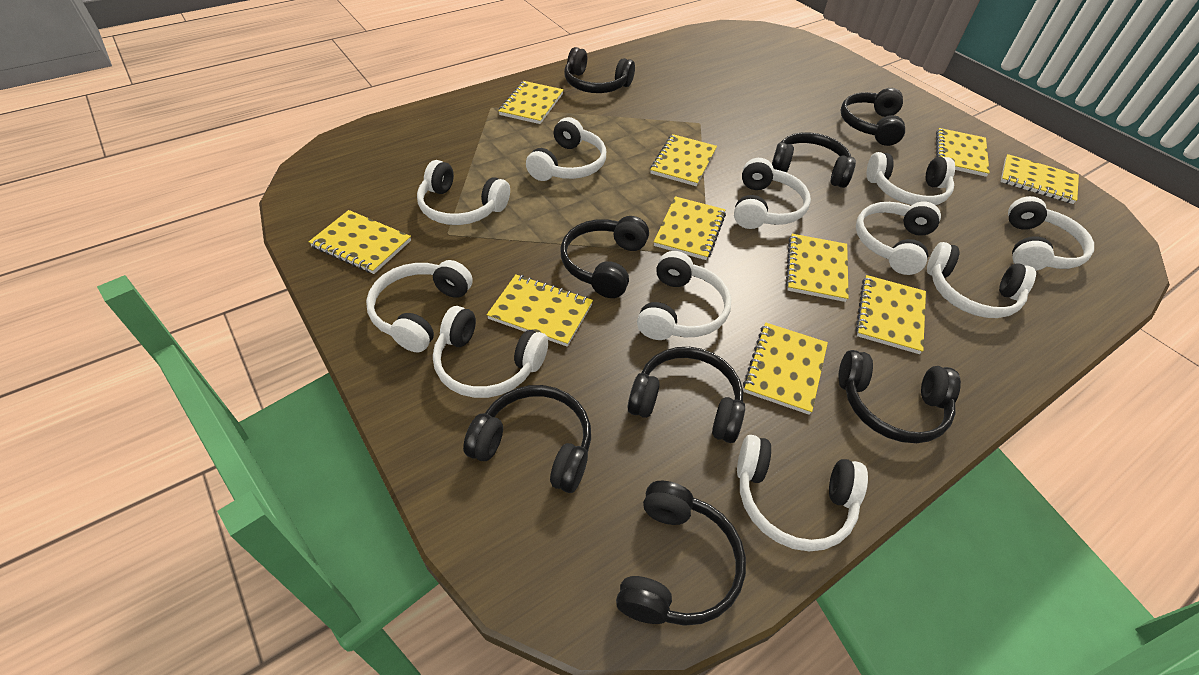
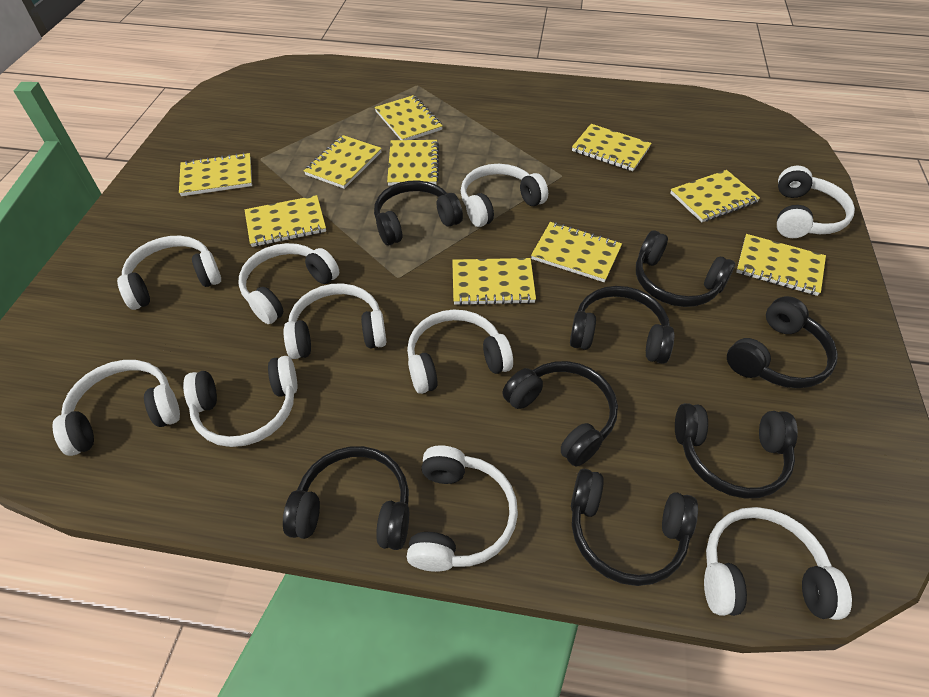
white headphones: 11 -> 10

